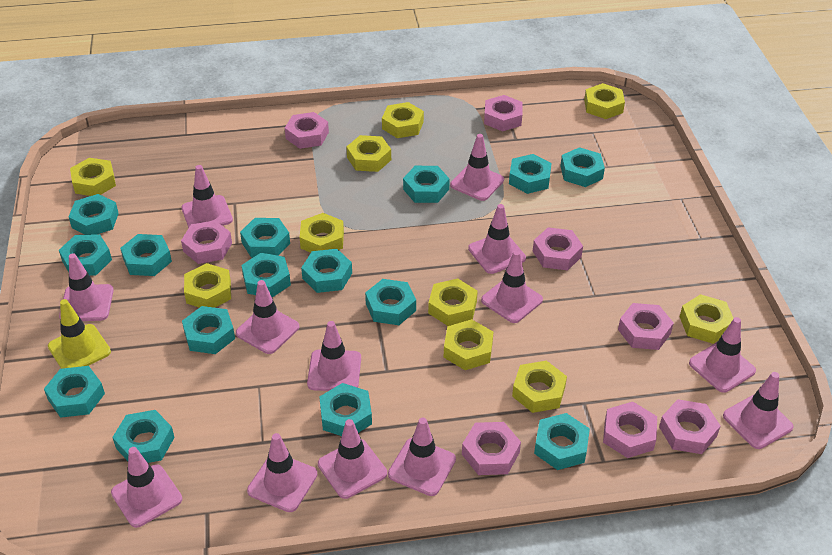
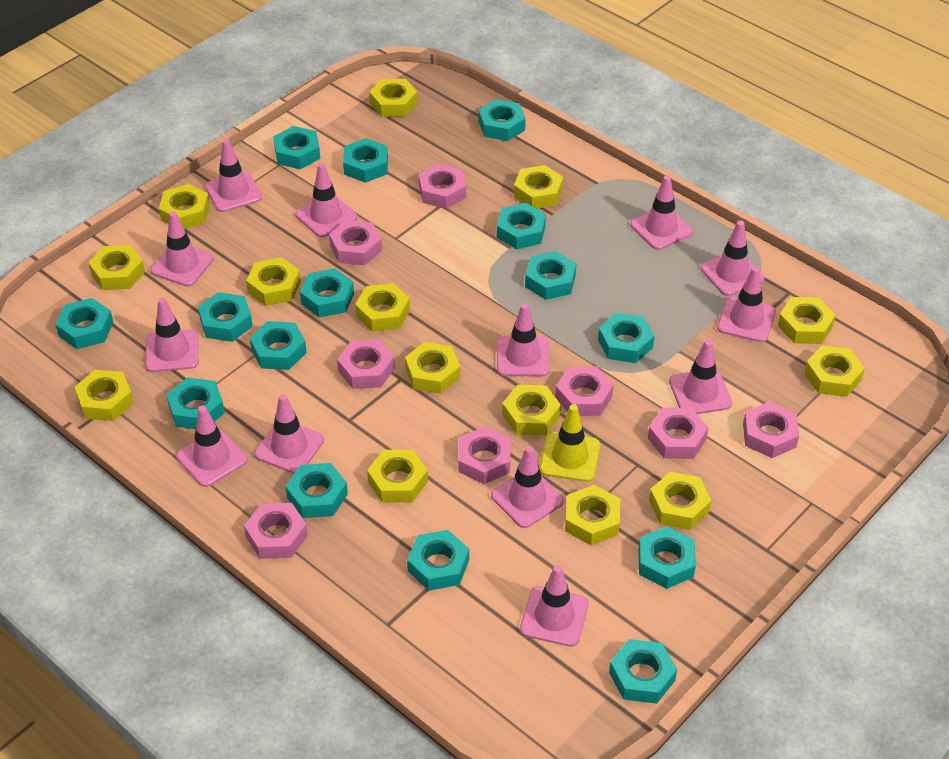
yellow nut: 10 -> 14

